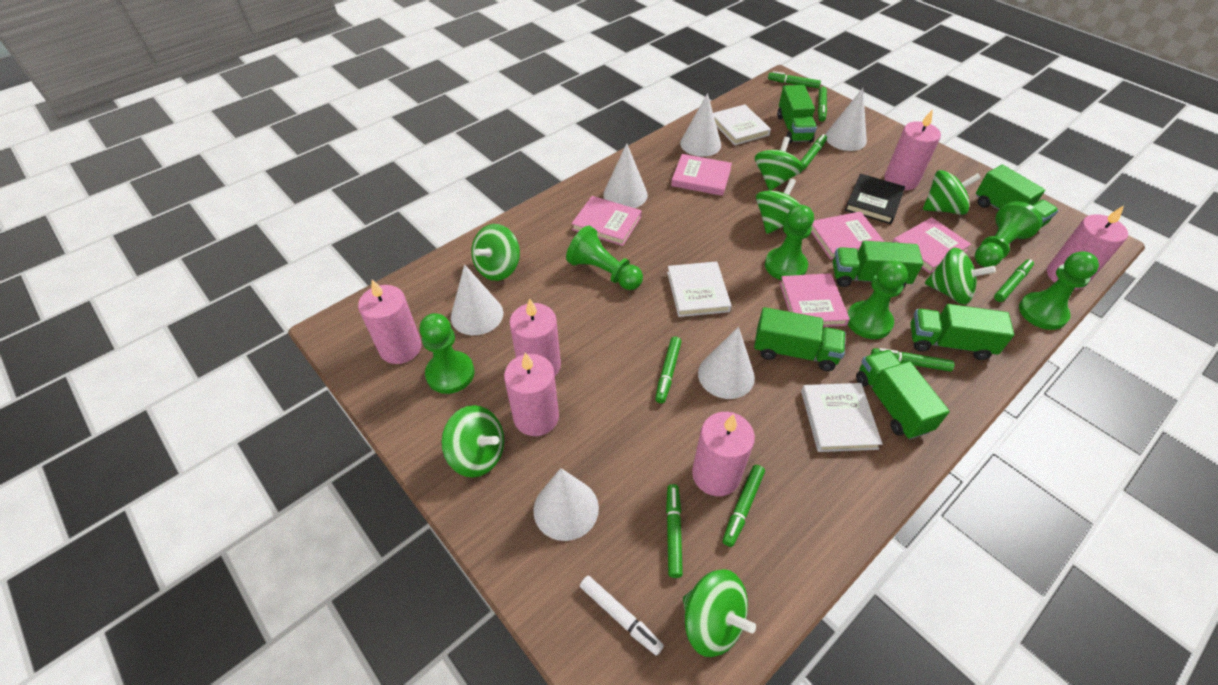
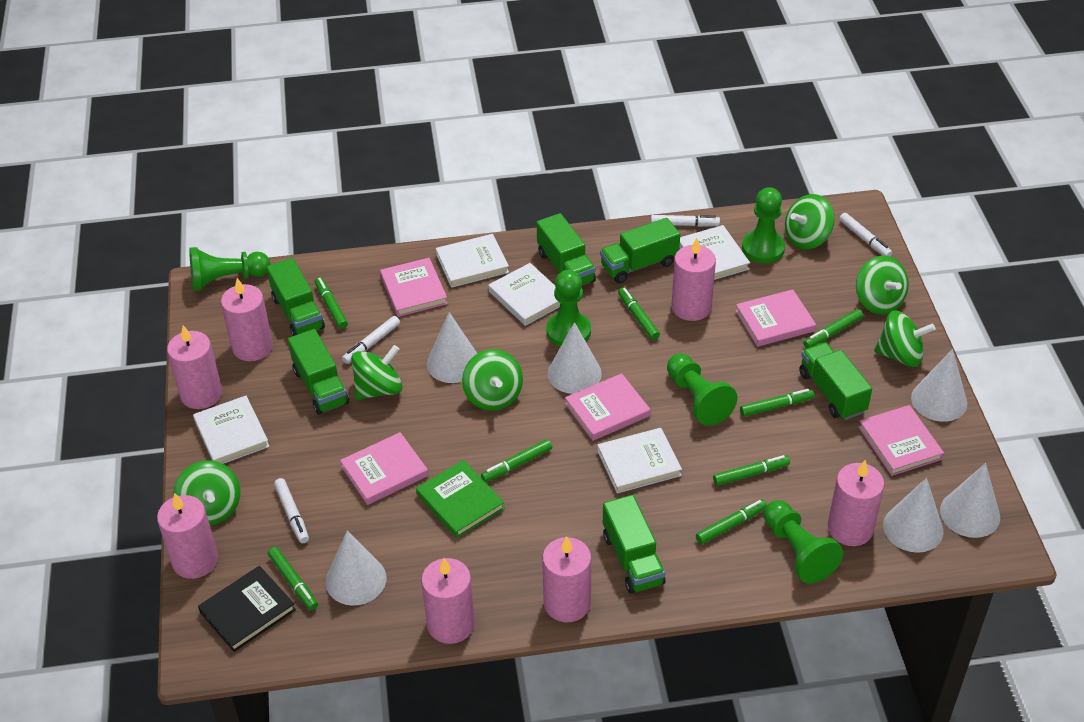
green book: 0 -> 1
green pawn: 6 -> 5
green spinning top: 7 -> 6
pink candle: 6 -> 7
white book: 3 -> 5
white marker: 1 -> 4

